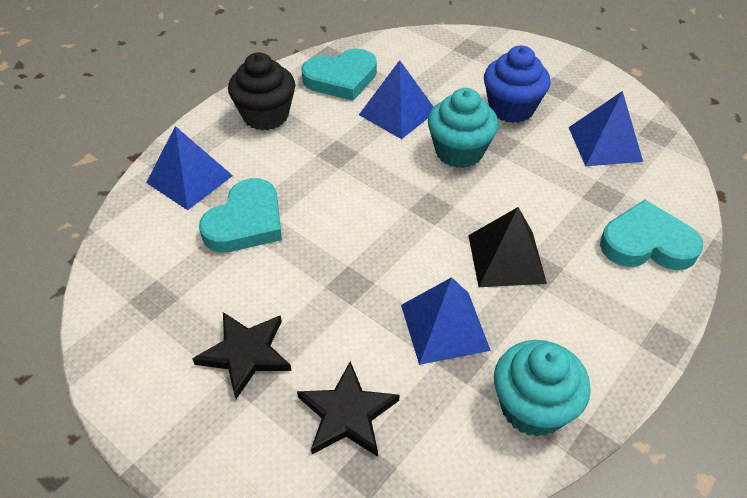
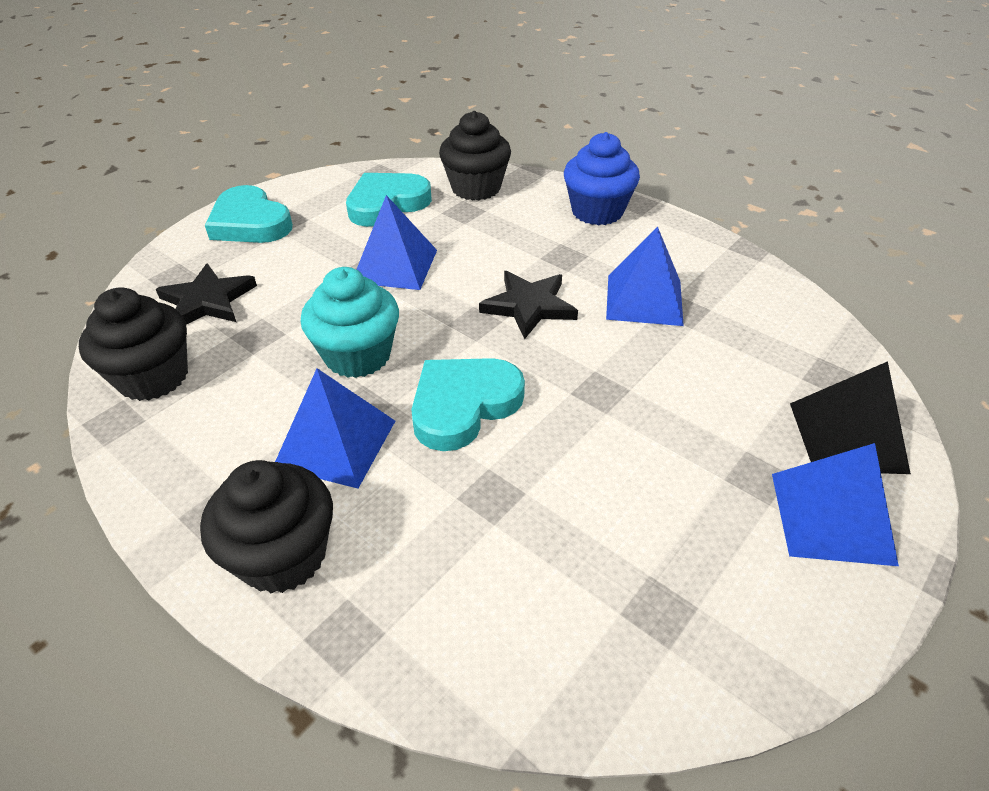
black cupcake: 1 -> 3
turquoise cupcake: 2 -> 1

